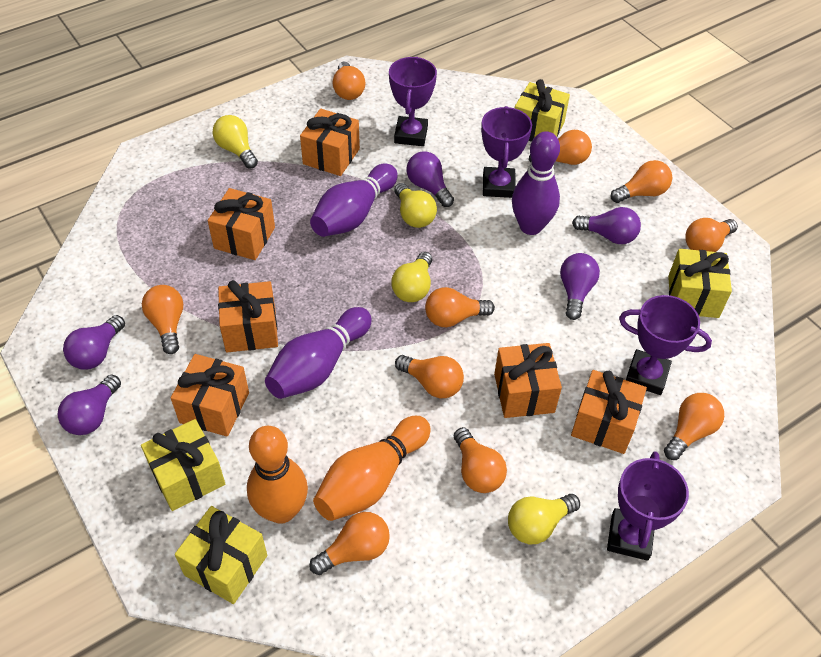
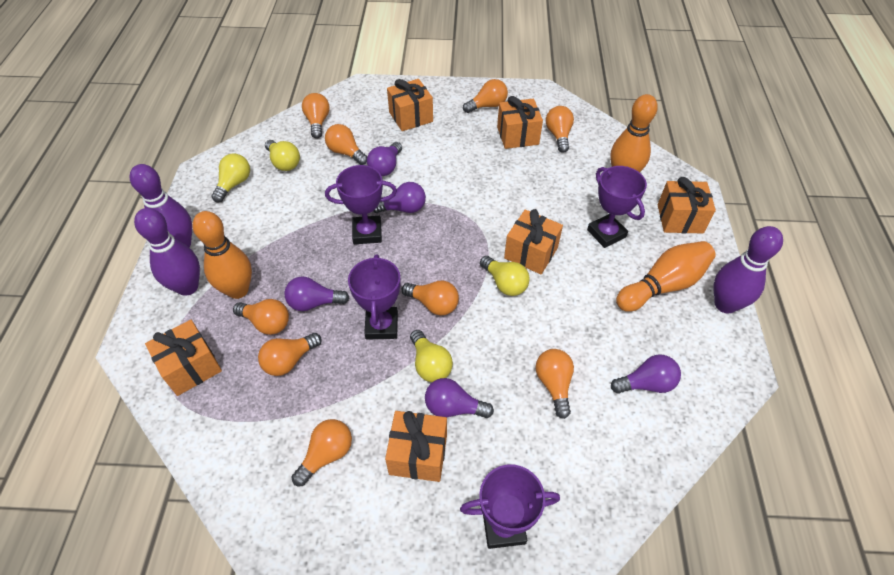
orange bowling pin: 2 -> 3
orange light bulb: 10 -> 9
yellow gift: 4 -> 0

